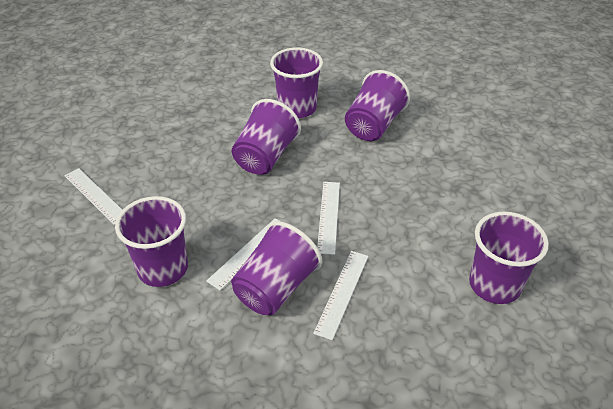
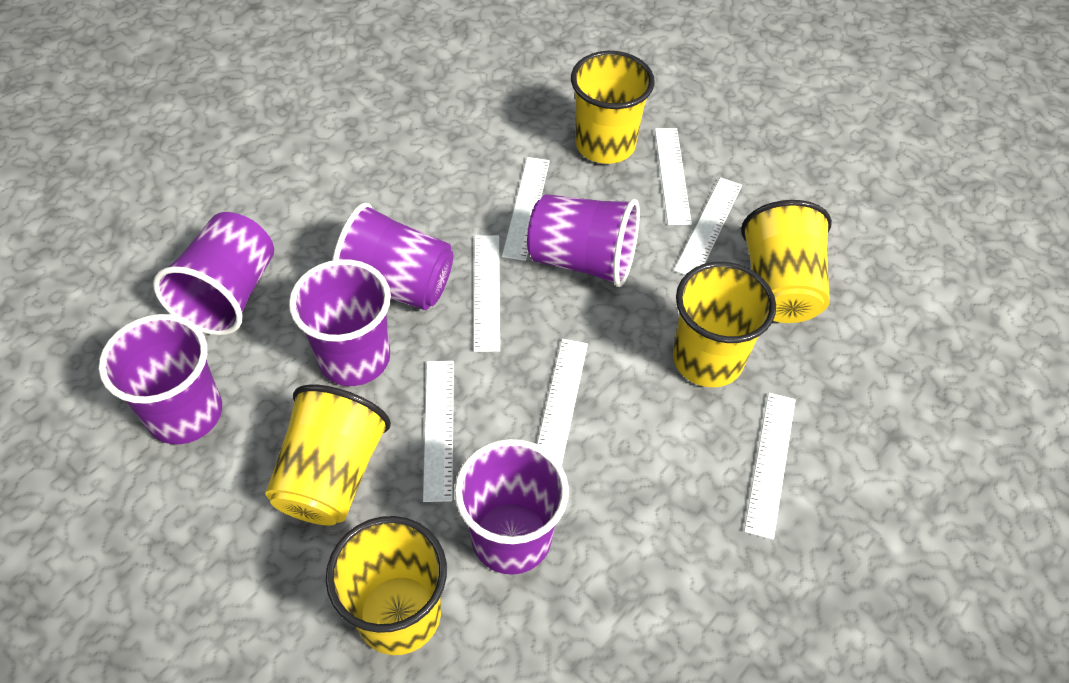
white ruler: 4 -> 7
yellow cup: 0 -> 5

